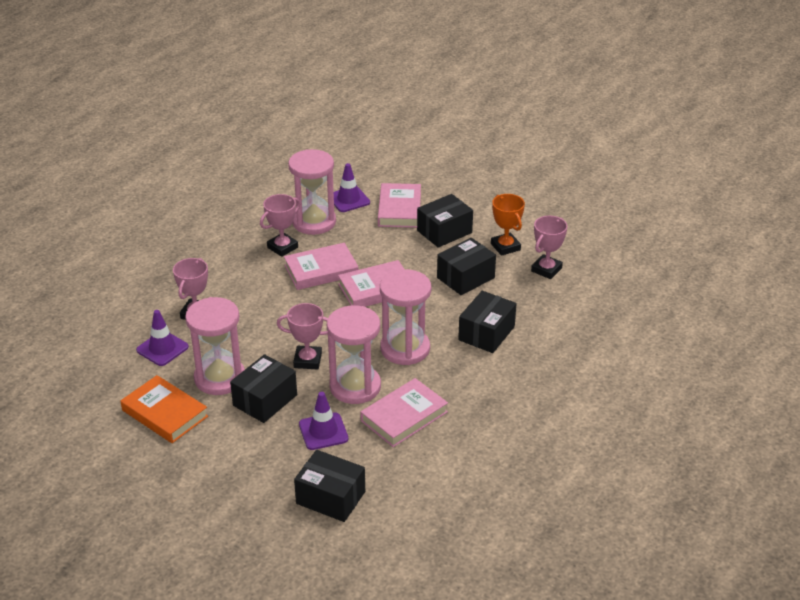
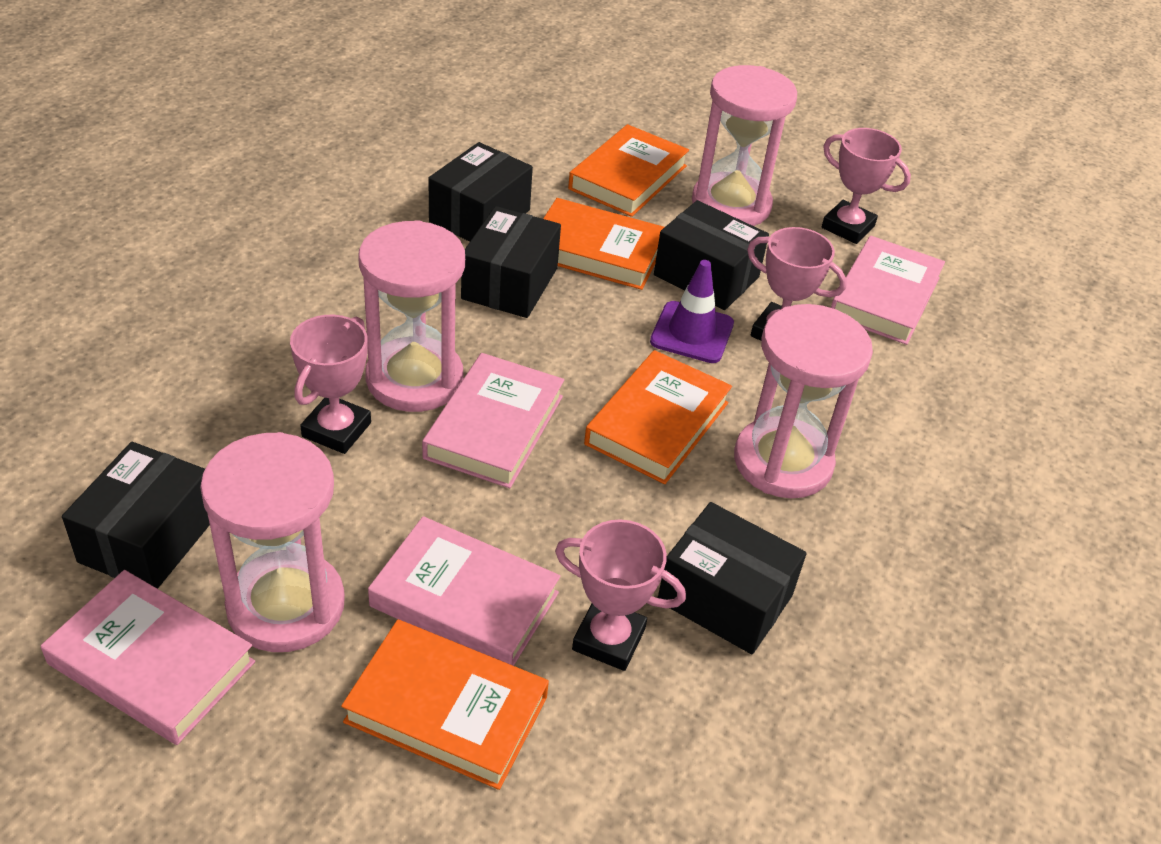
orange book: 1 -> 4
orange trophy: 1 -> 0
purple traffic cone: 3 -> 1

